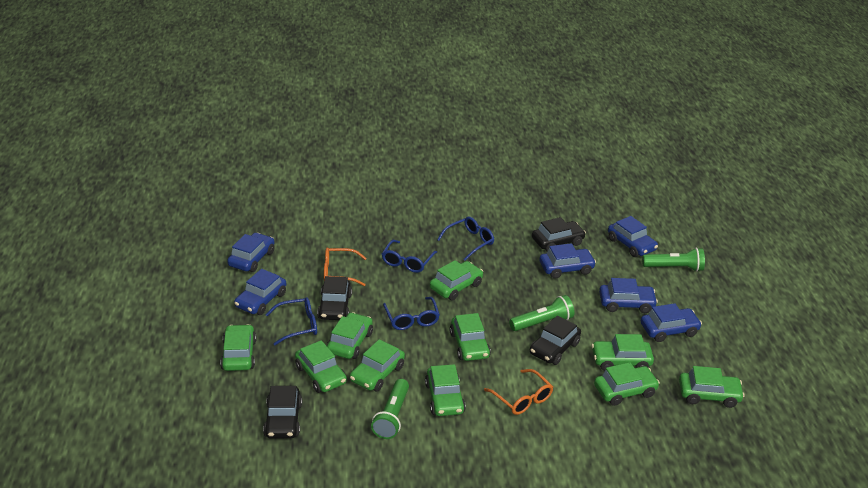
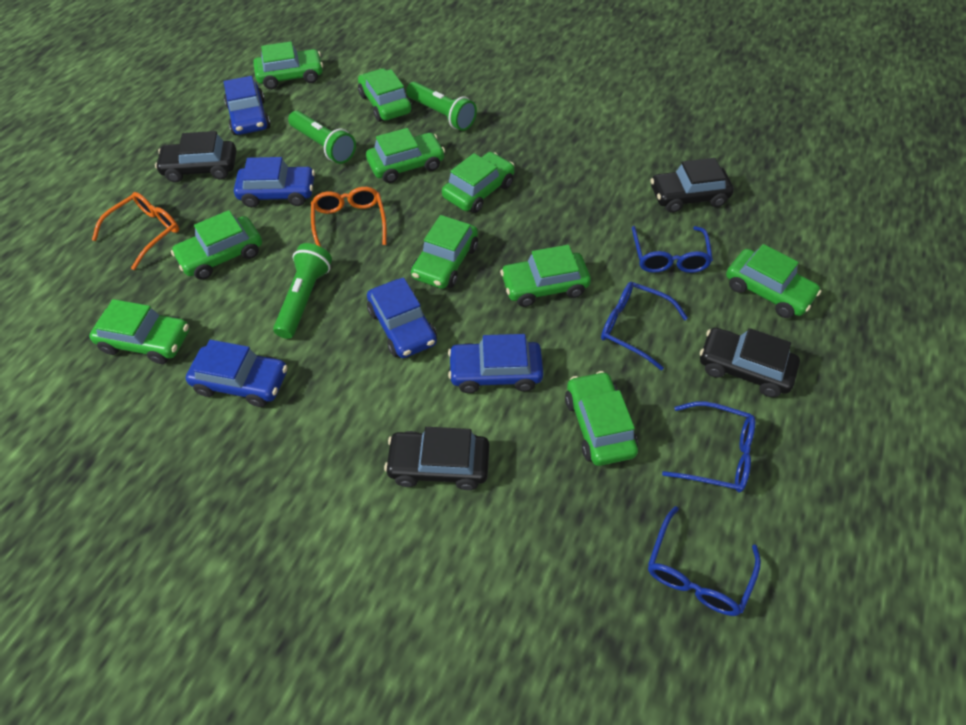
blue car: 6 -> 5

